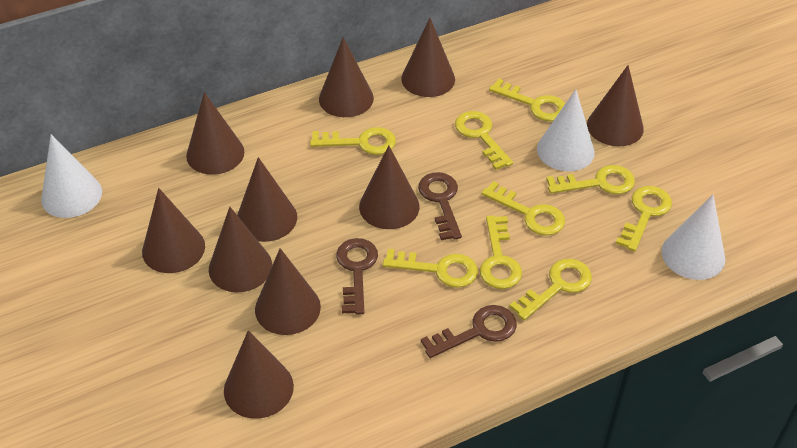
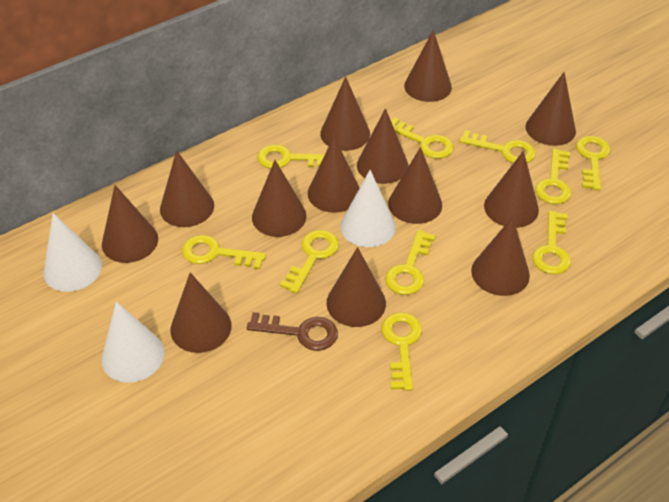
brown cone: 10 -> 13
brown key: 3 -> 1
yellow key: 9 -> 10

